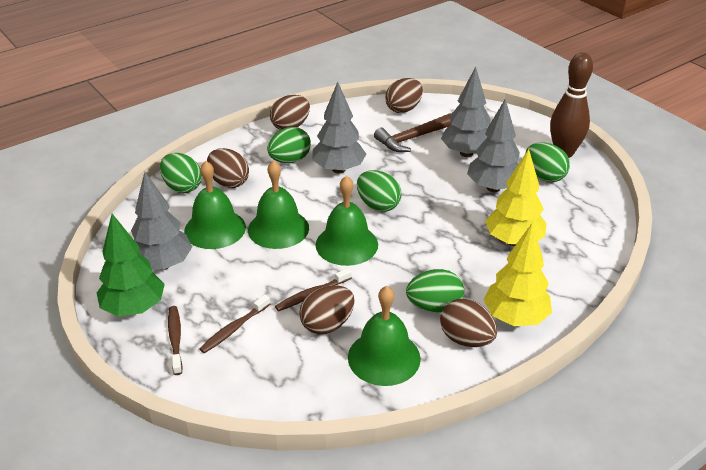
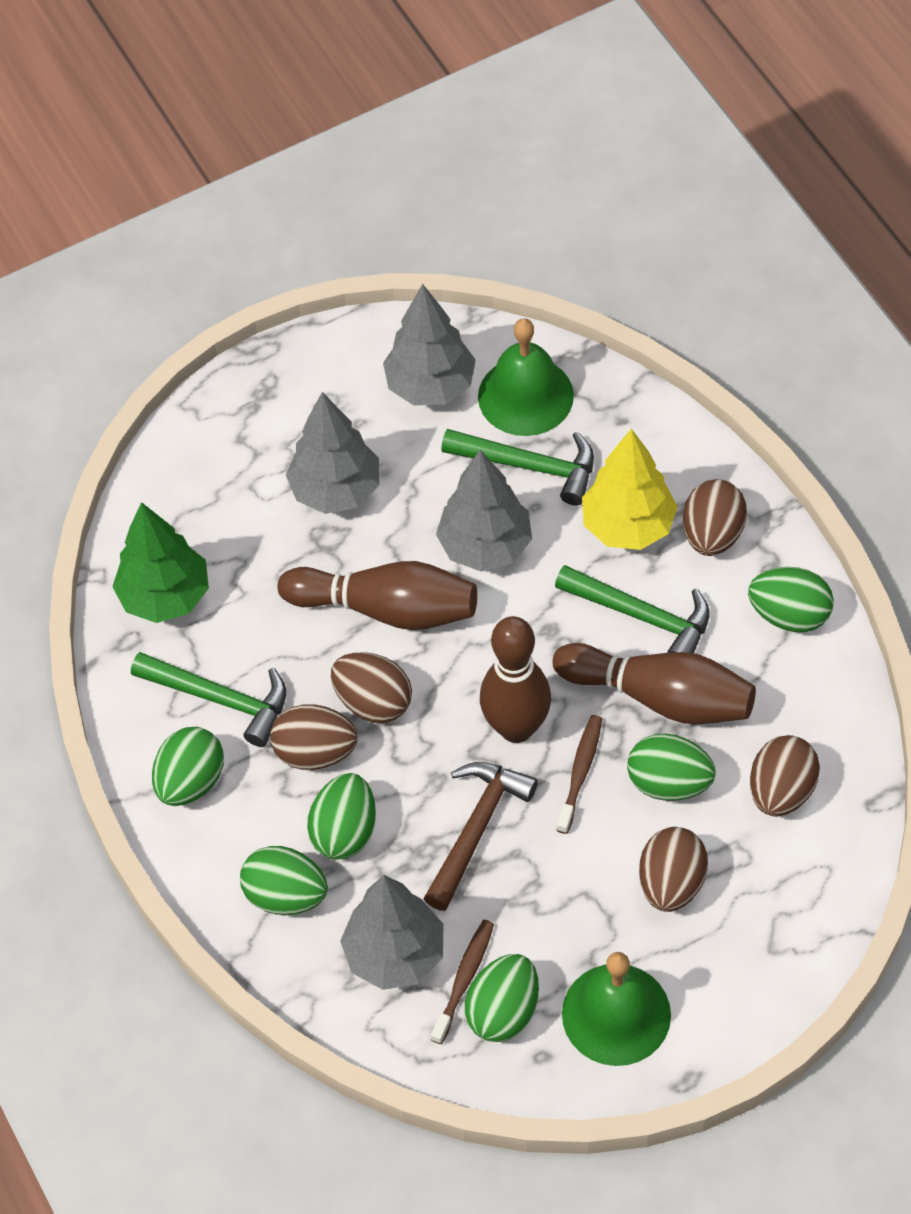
brown bowling pin: 1 -> 3
brown toothbrush: 3 -> 2
green bell: 4 -> 2
green egg: 5 -> 6
green hammer: 0 -> 3
yellow tree: 2 -> 1

